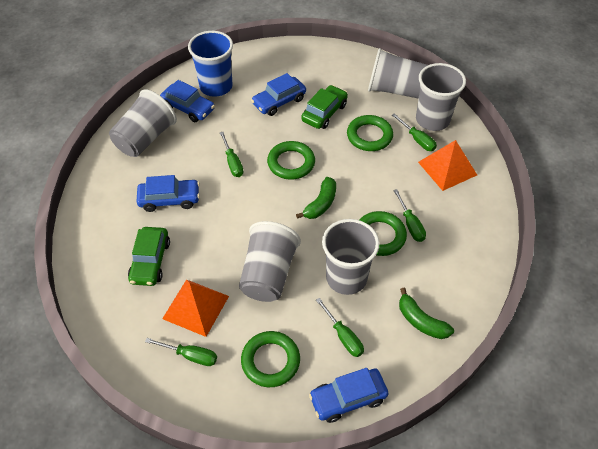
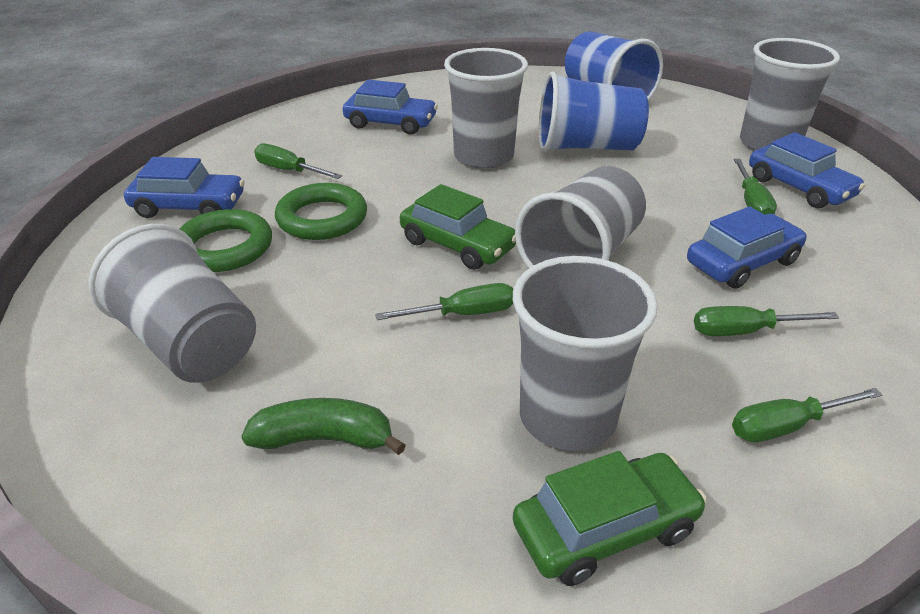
blue cup: 1 -> 2
green banana: 2 -> 1
green ring: 4 -> 2
orange pyramid: 2 -> 0

